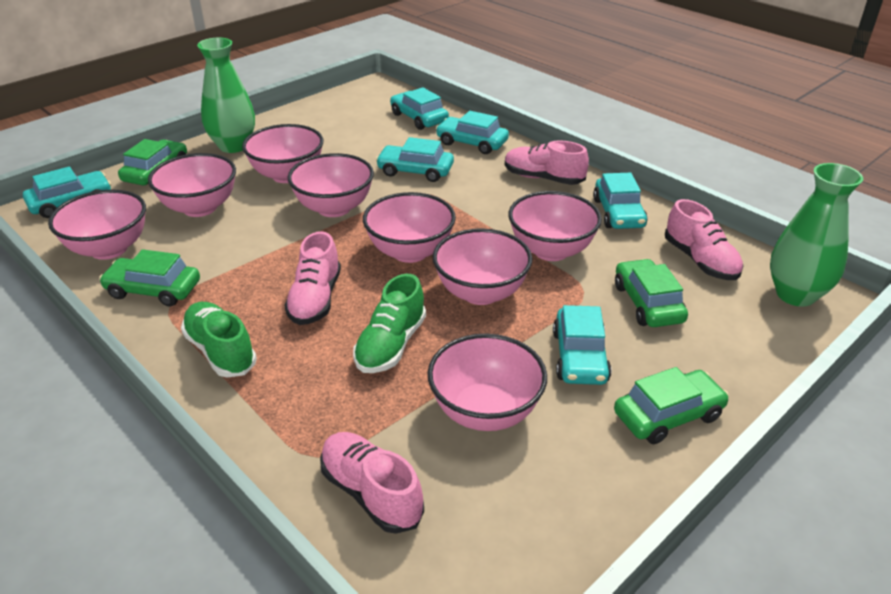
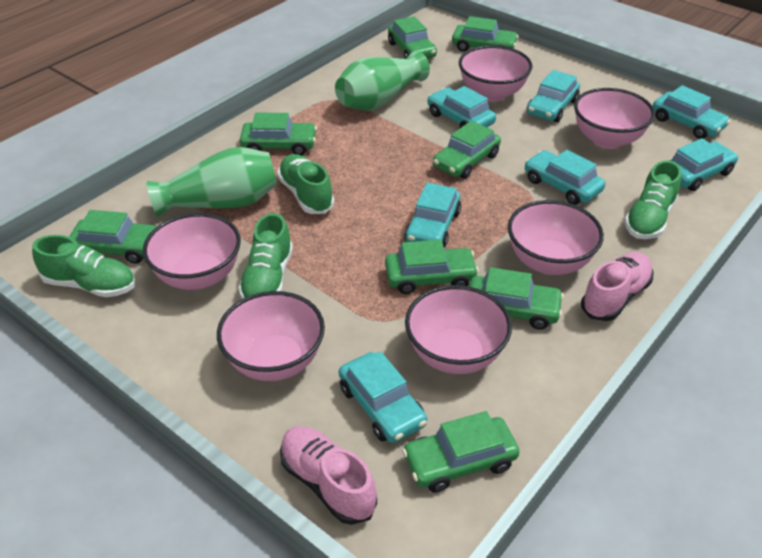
green car: 4 -> 8
green shoe: 2 -> 4
pink bowl: 8 -> 6
pink shoe: 4 -> 2
turquoise car: 6 -> 7

